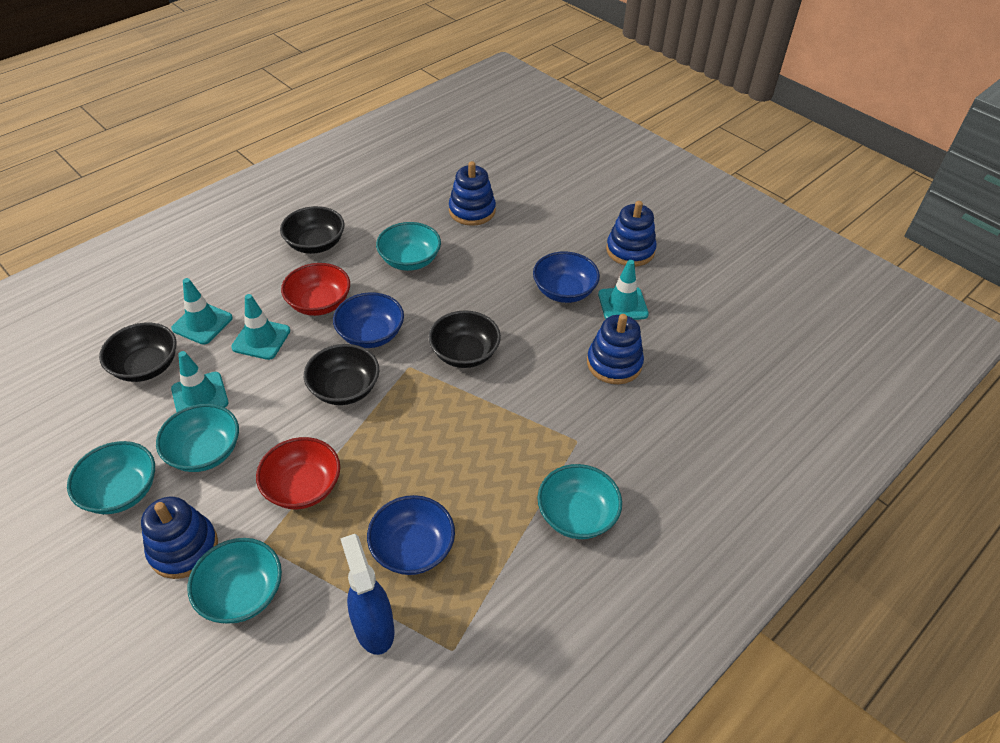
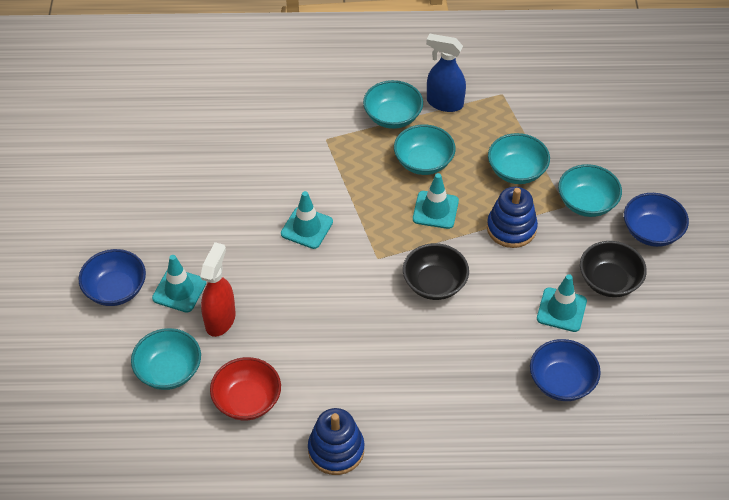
black bowl: 4 -> 2
blue stacking toy: 4 -> 2
red bowl: 2 -> 1
red spray bottle: 0 -> 1

